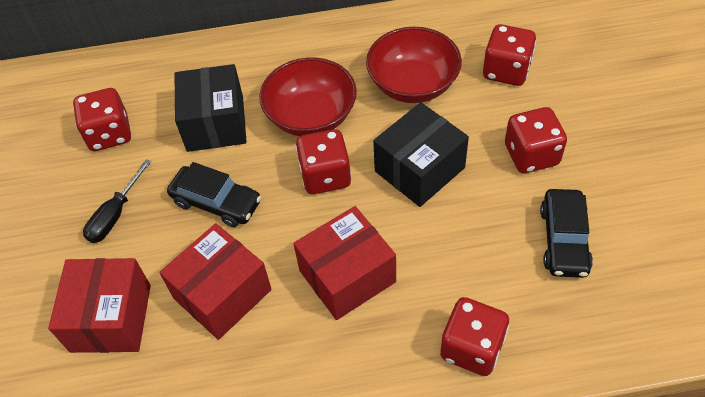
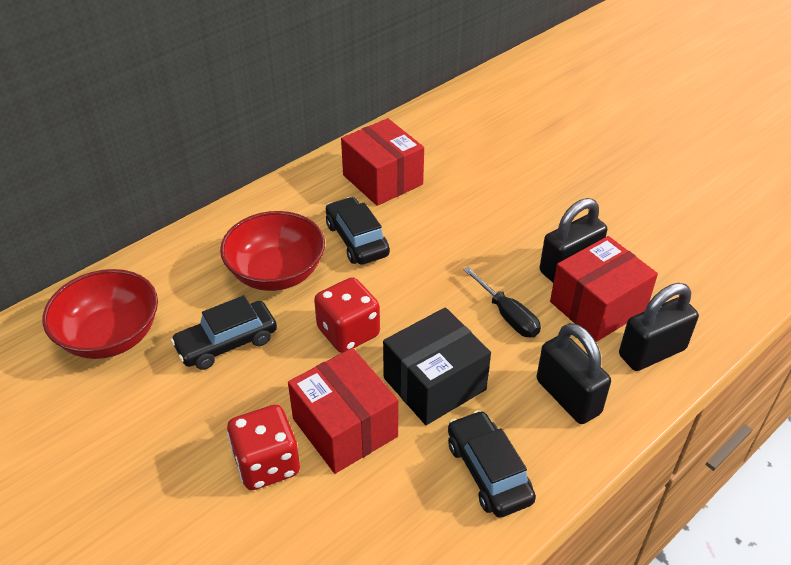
black box: 2 -> 1
black car: 2 -> 3
black padlock: 0 -> 3
red dice: 5 -> 2

